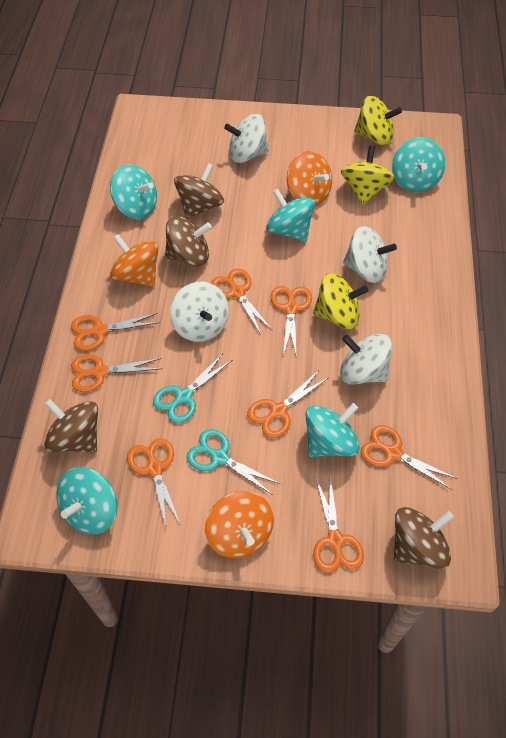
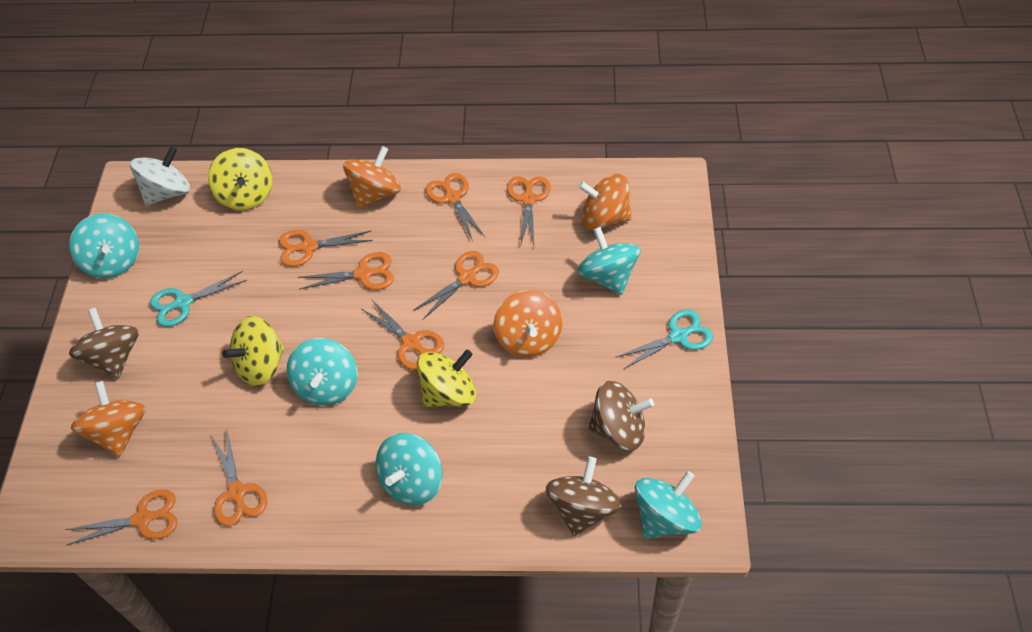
brown spinning top: 4 -> 3
orange spinning top: 3 -> 4
white spinning top: 4 -> 1

